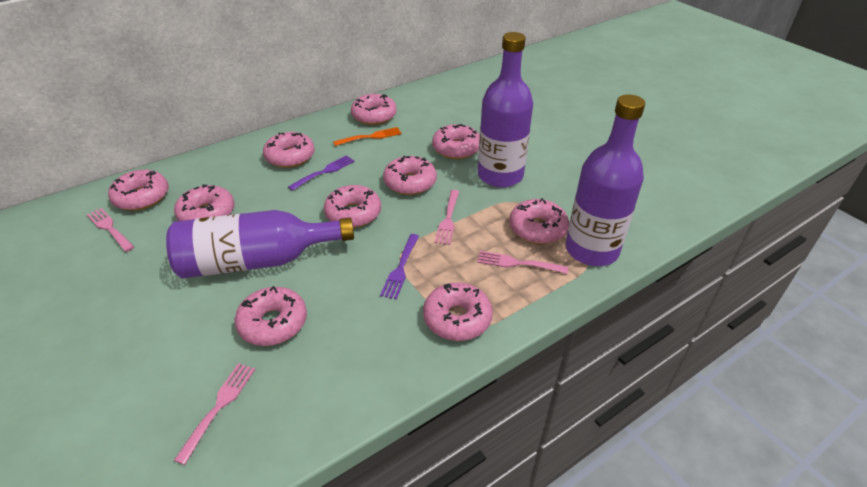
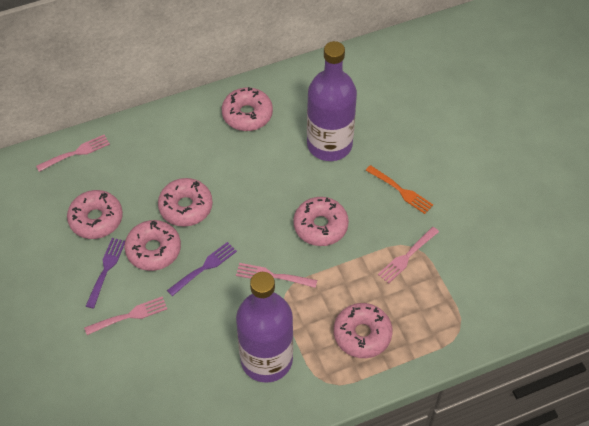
pink donut: 10 -> 6
purple bottle: 3 -> 2

